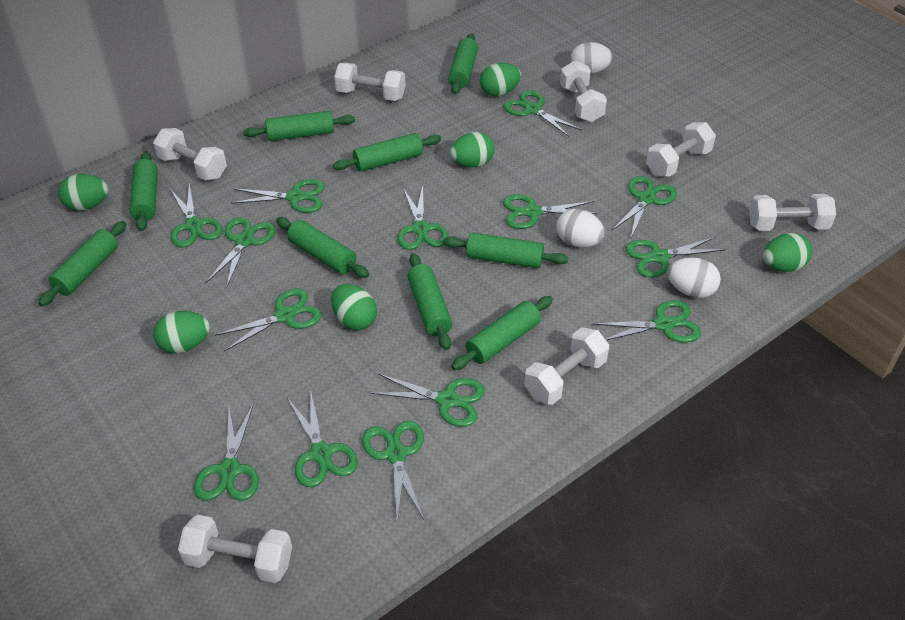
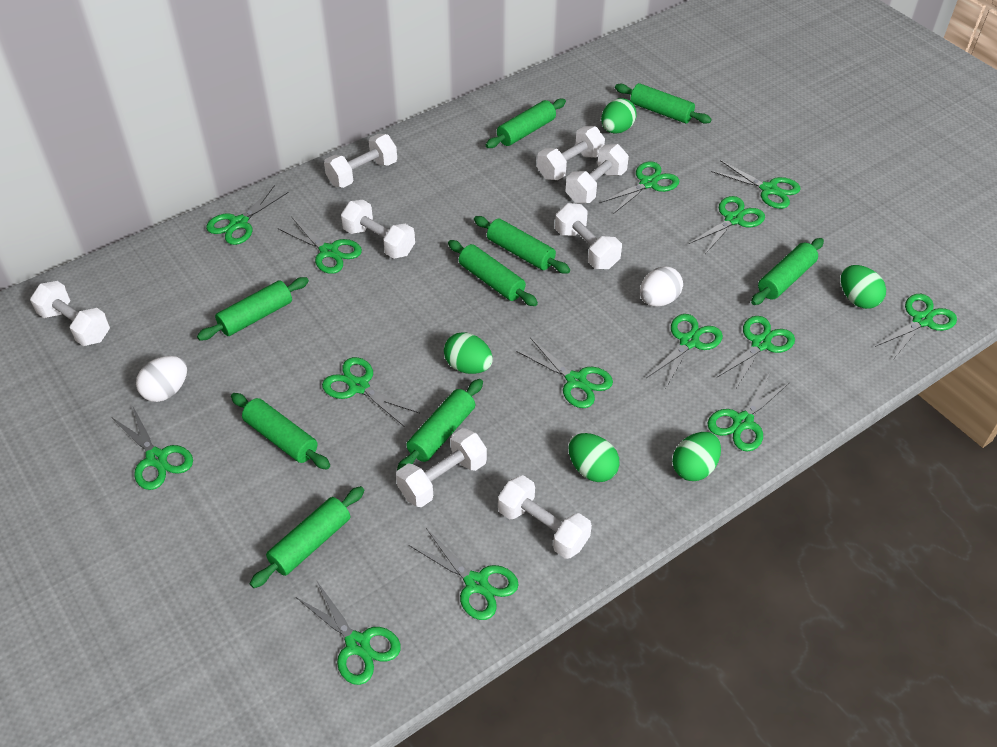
green egg: 6 -> 5
white dumbbell: 7 -> 8
white egg: 3 -> 2

